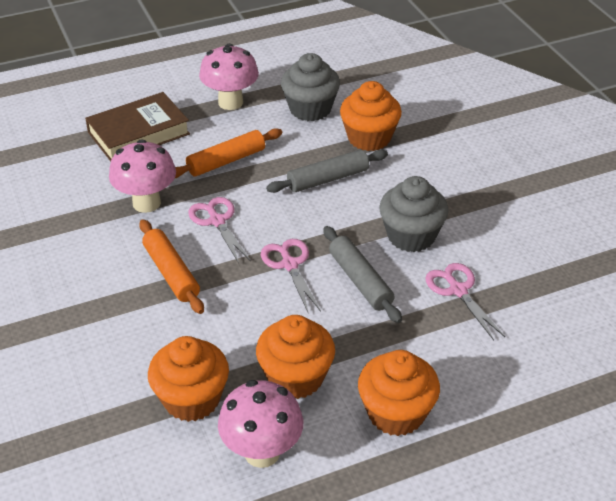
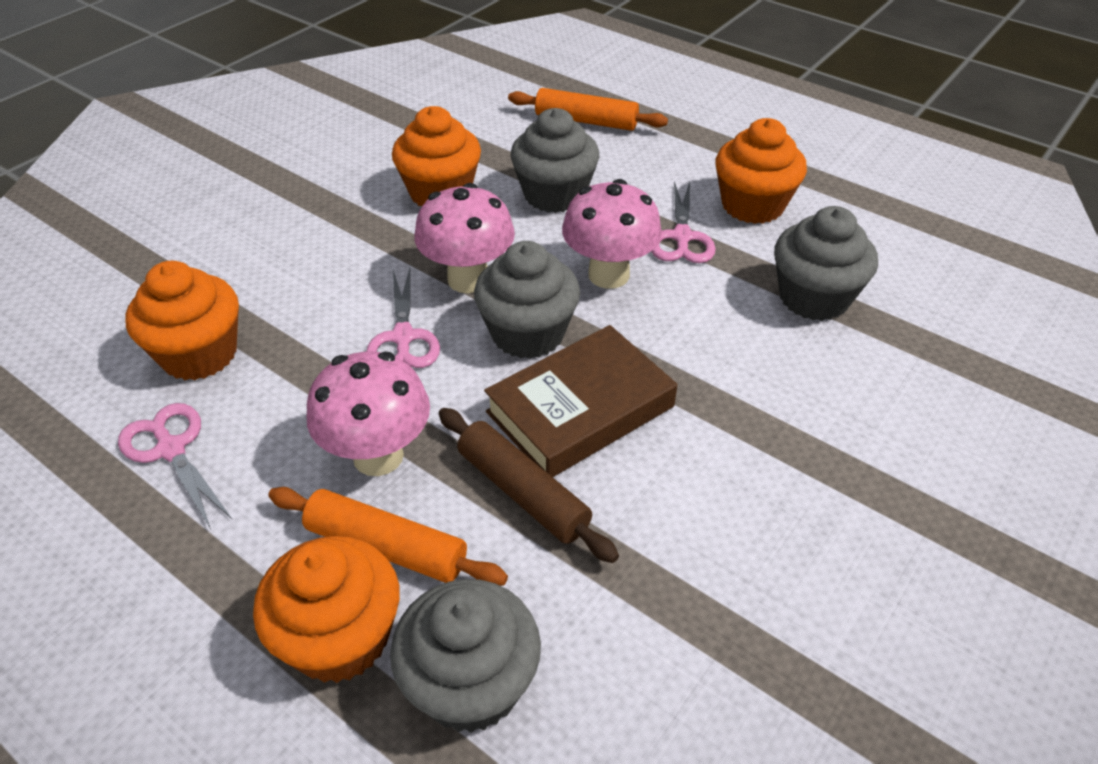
brown rolling pin: 0 -> 1
grey cupcake: 2 -> 4
grey rolling pin: 2 -> 0

